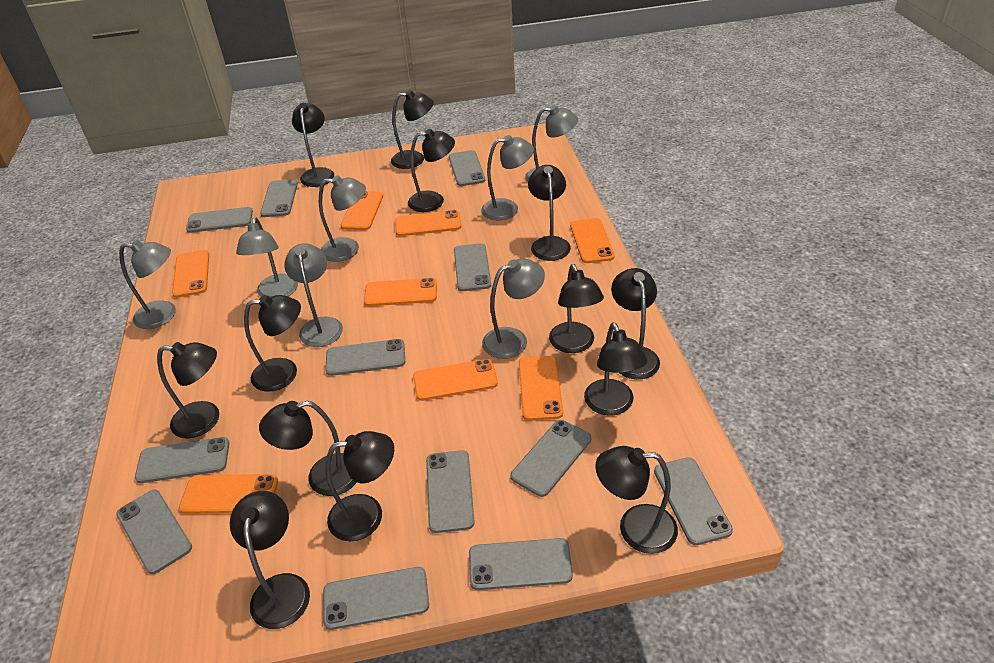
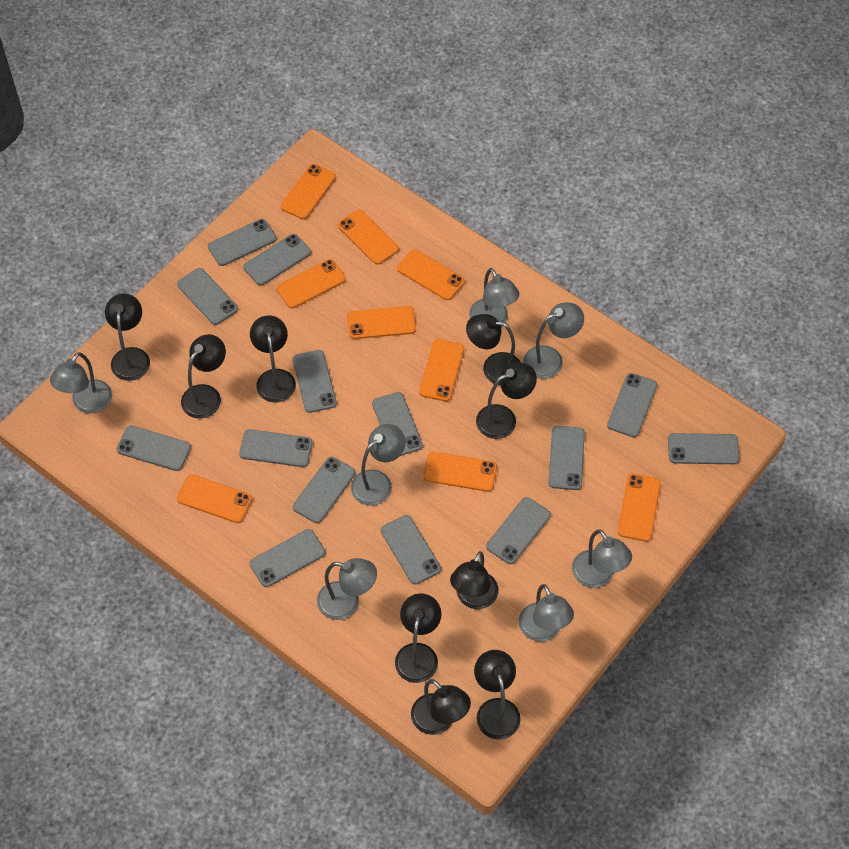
black lamp: 13 -> 9
grey phone: 12 -> 14
orange phone: 8 -> 9

